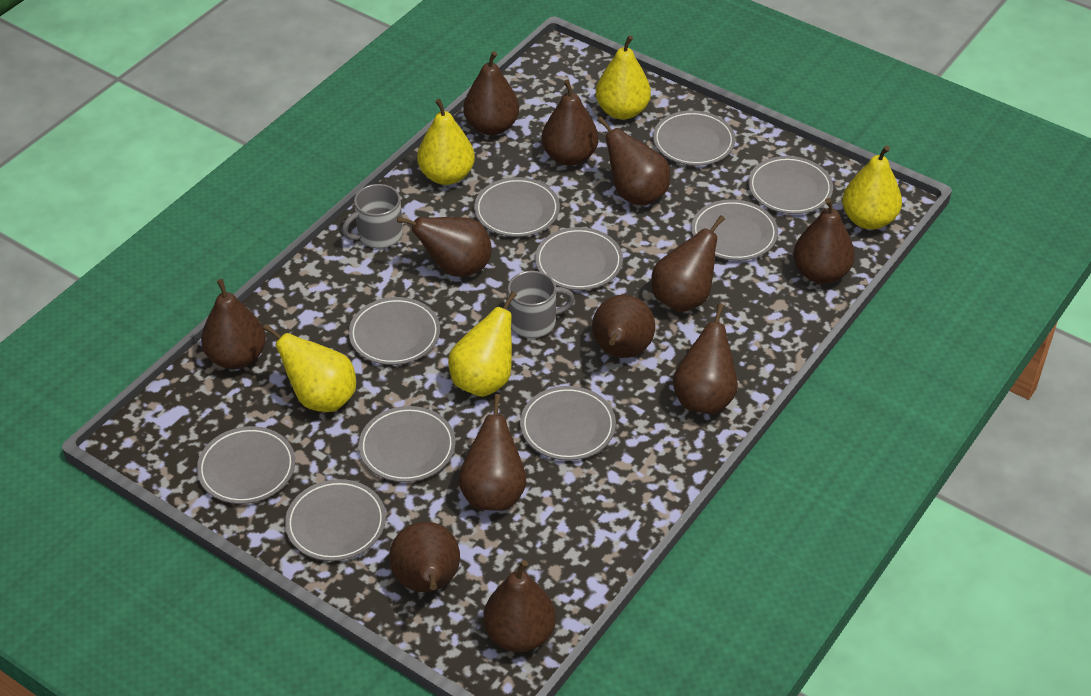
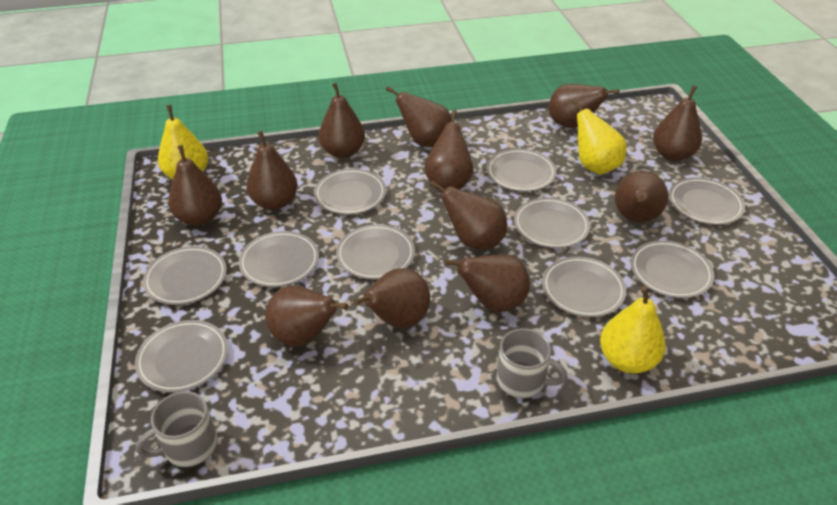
yellow pear: 5 -> 3

